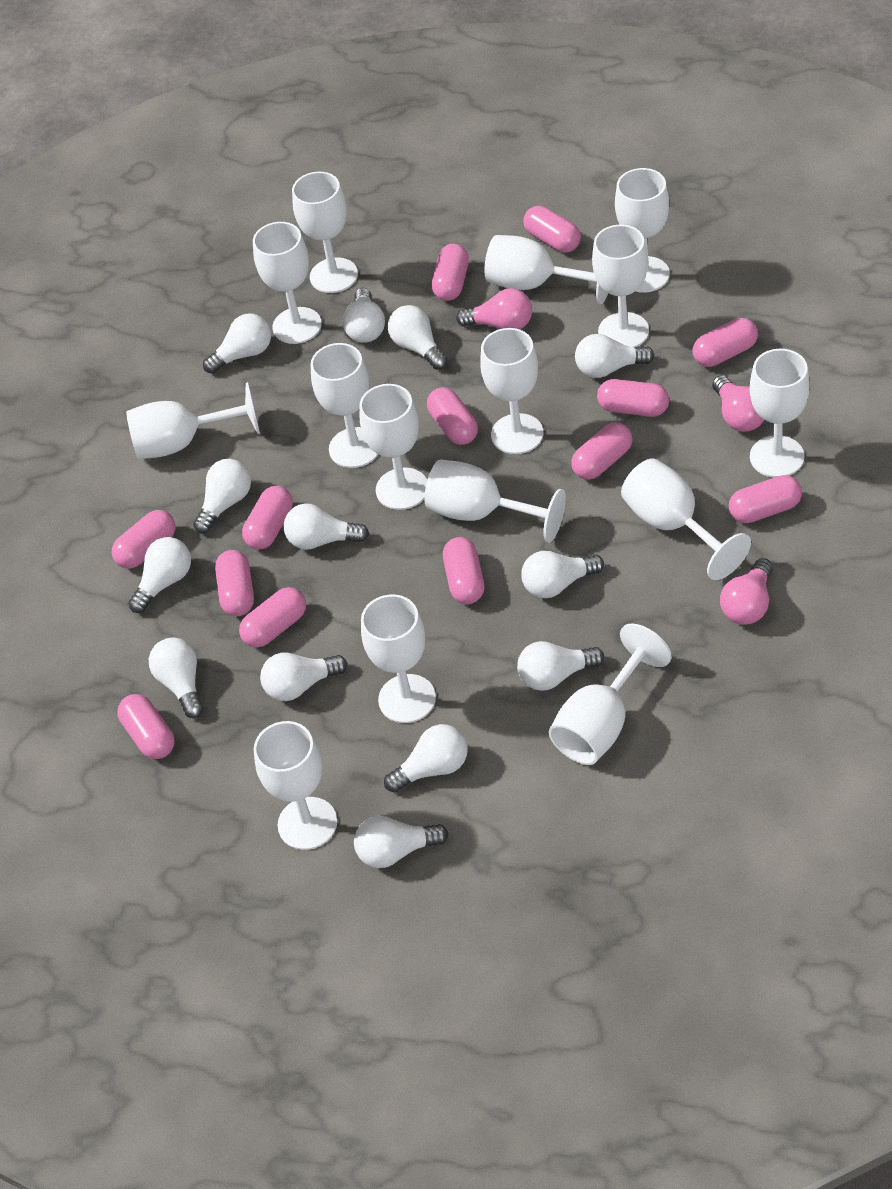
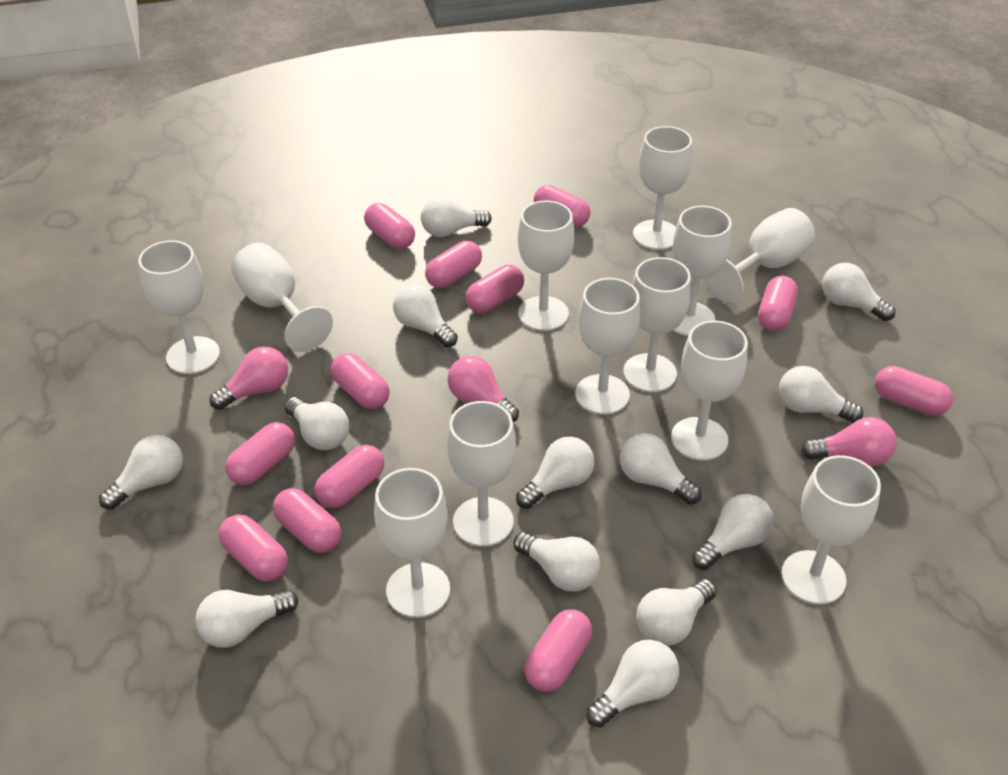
pink capsule: 13 -> 12
white goblet: 15 -> 12

